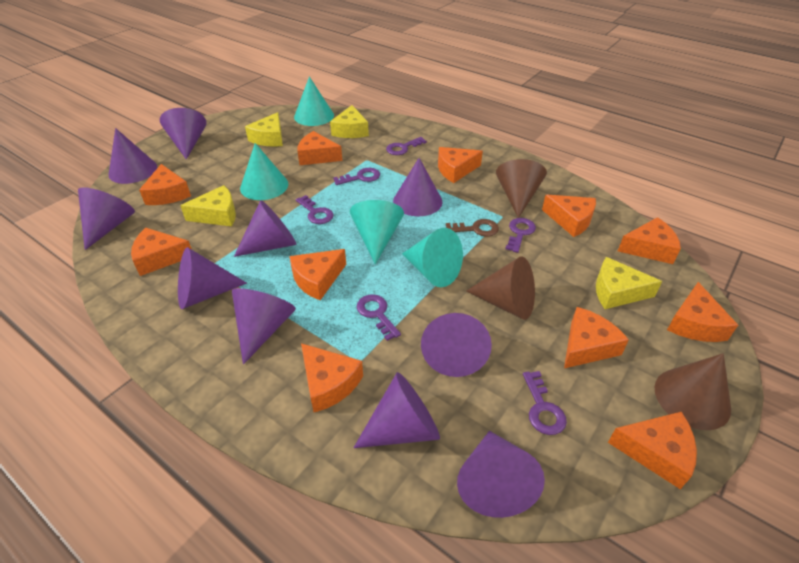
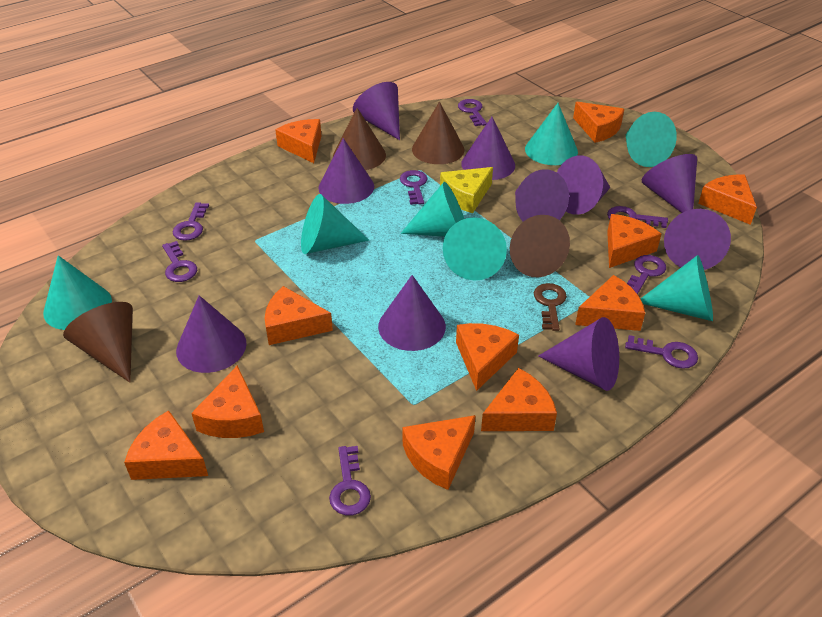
brown cone: 3 -> 4
purple key: 6 -> 8
turquoise cone: 4 -> 7
yellow cheese: 4 -> 1

